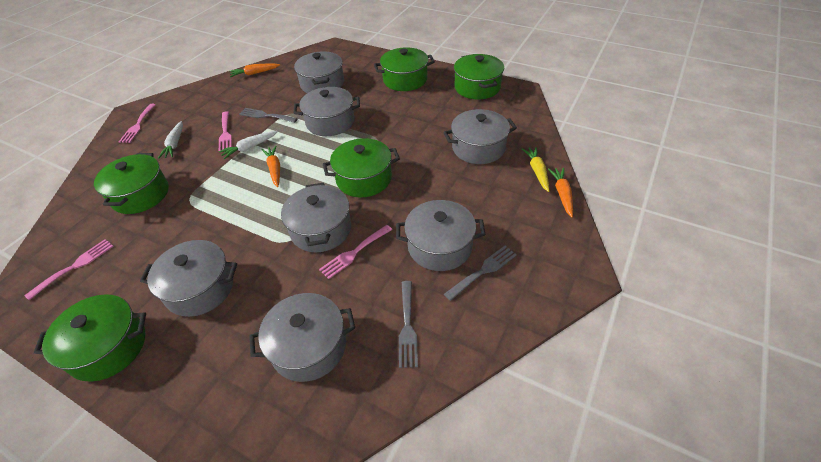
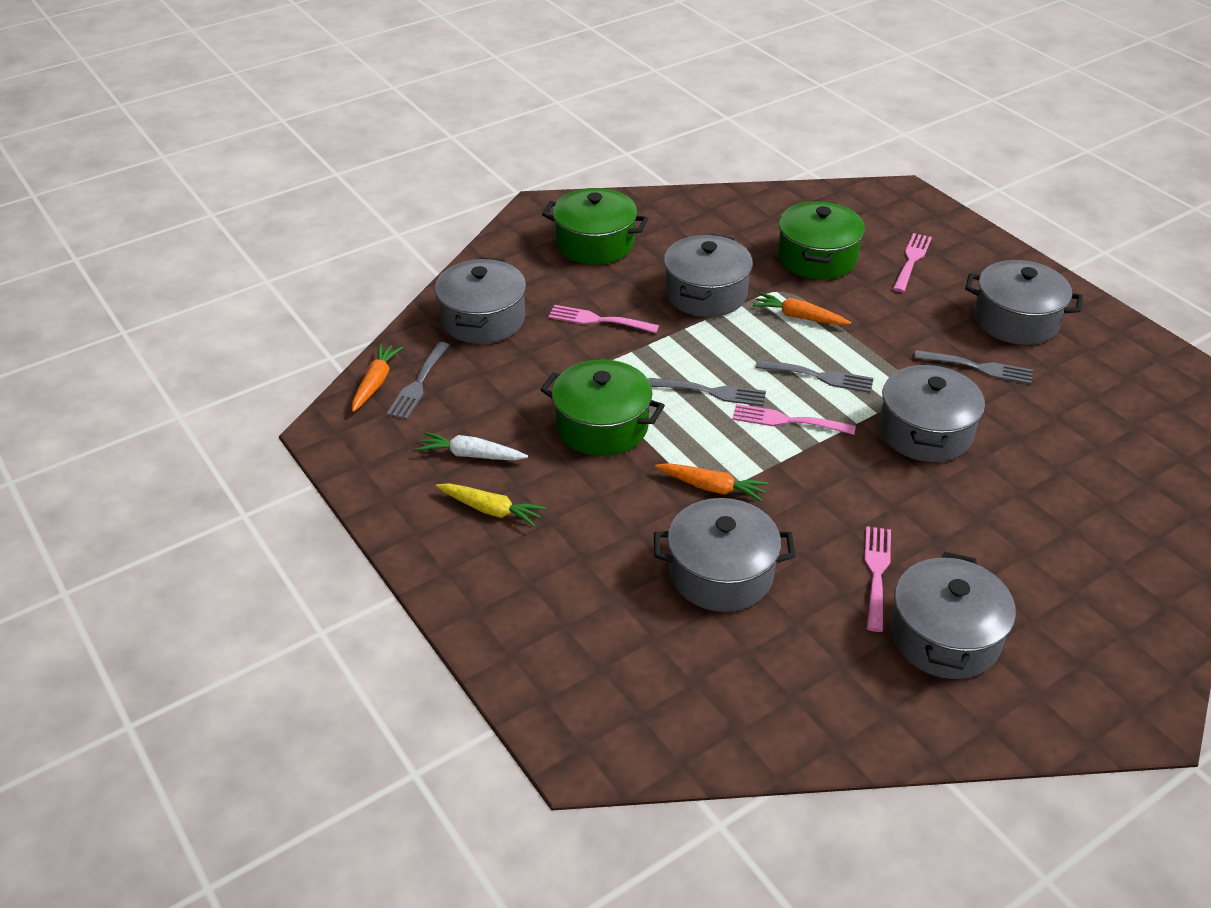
green pot: 5 -> 3
grey fork: 3 -> 4
grey pot: 7 -> 6
white carrot: 2 -> 1

